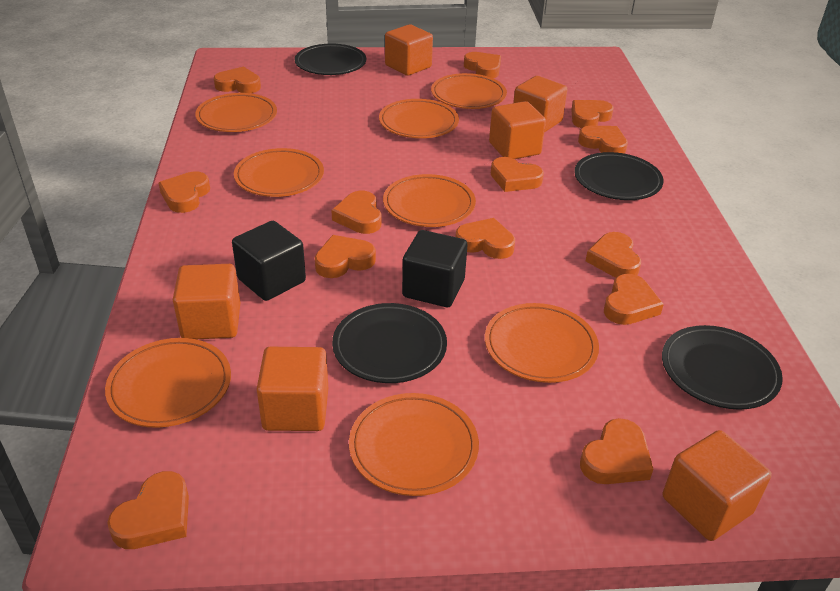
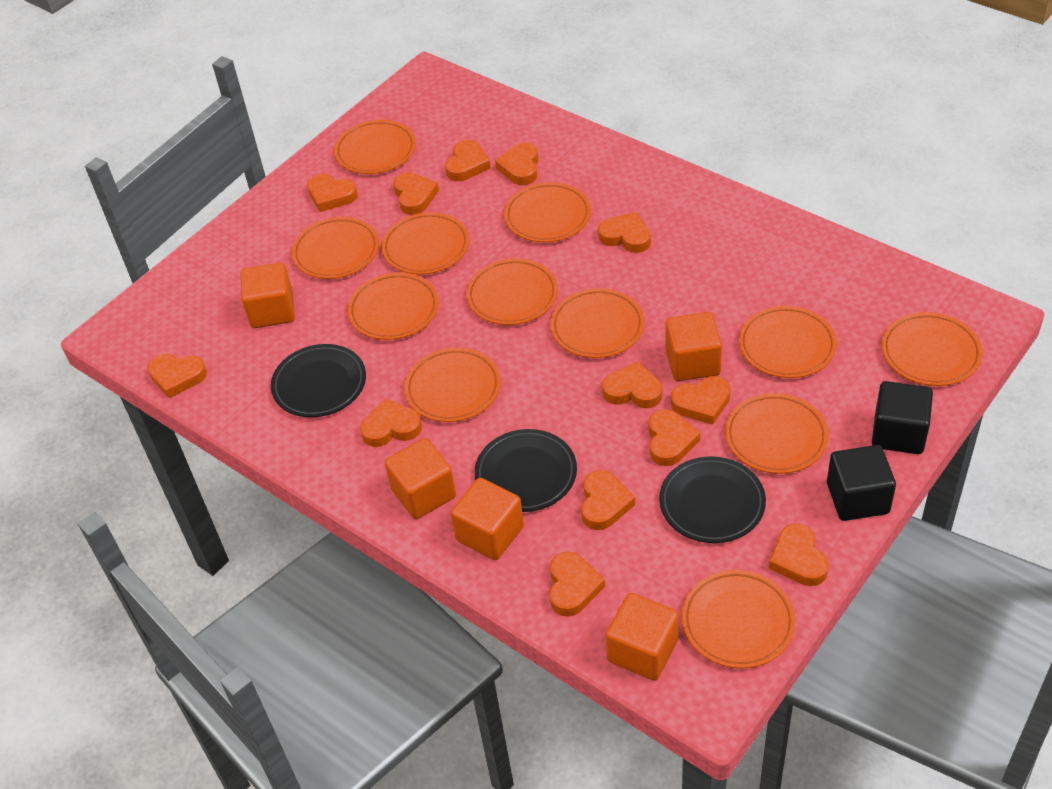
black plate: 4 -> 3
orange cube: 6 -> 5
orange plate: 8 -> 12

